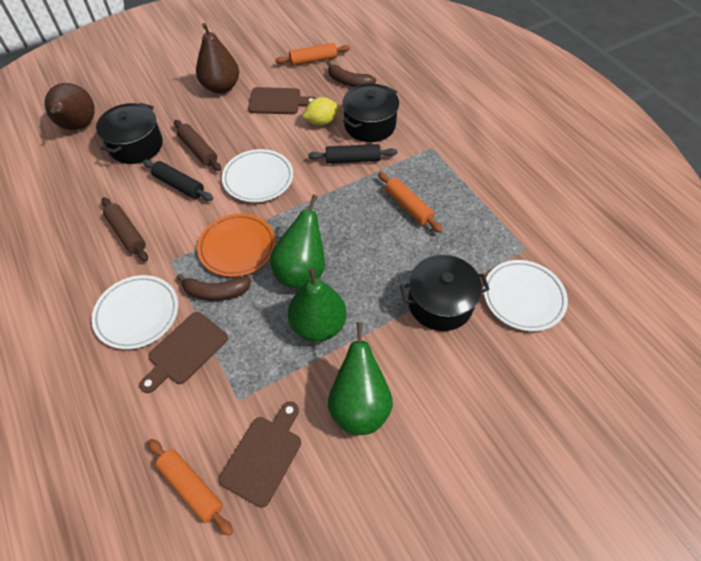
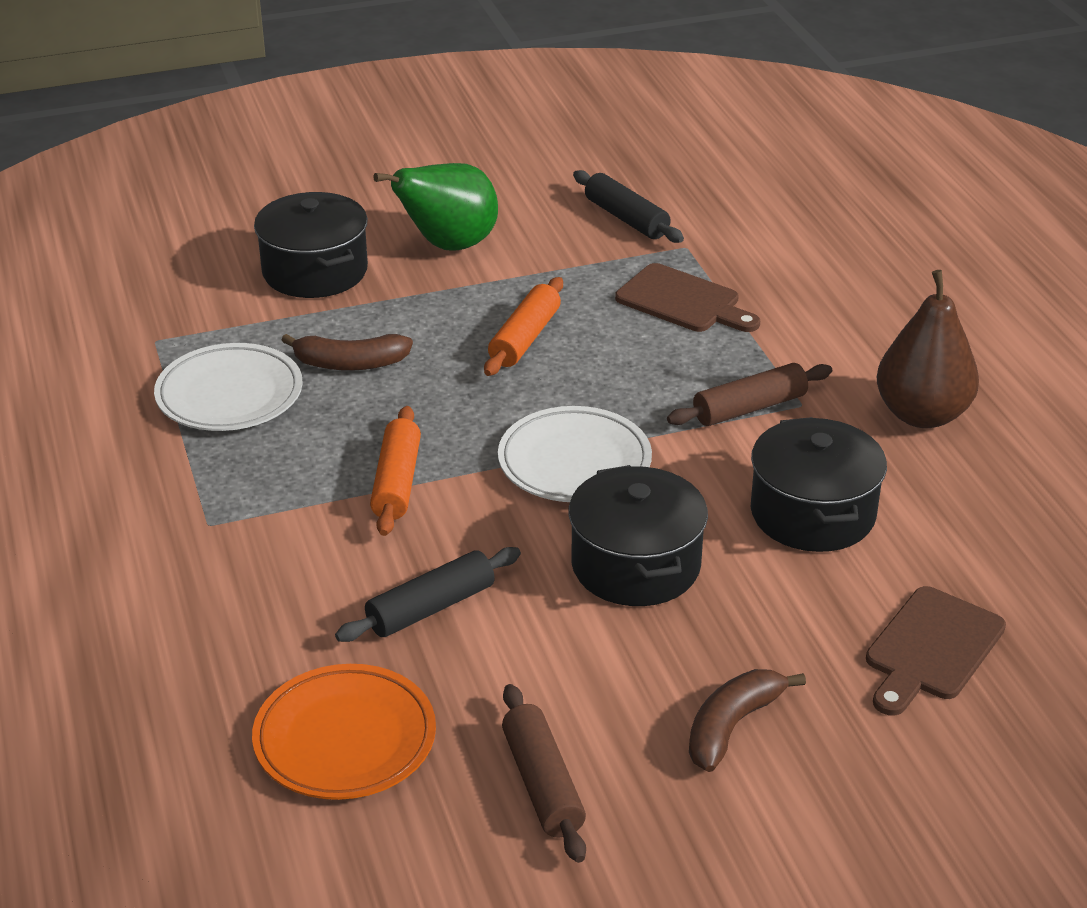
brown cutting board: 3 -> 2
brown pear: 2 -> 1
green pear: 3 -> 1
orange rolling pin: 3 -> 2
white plate: 3 -> 2
yellow lemon: 1 -> 0

